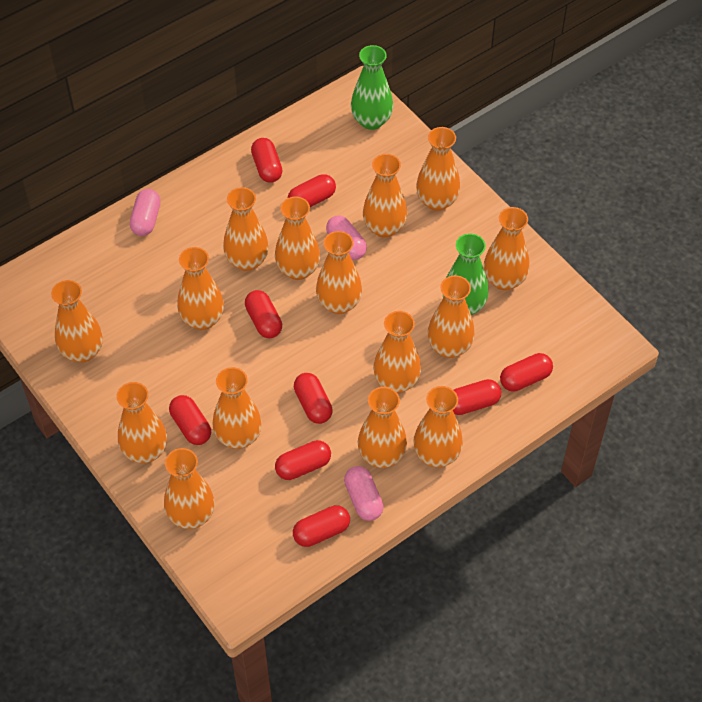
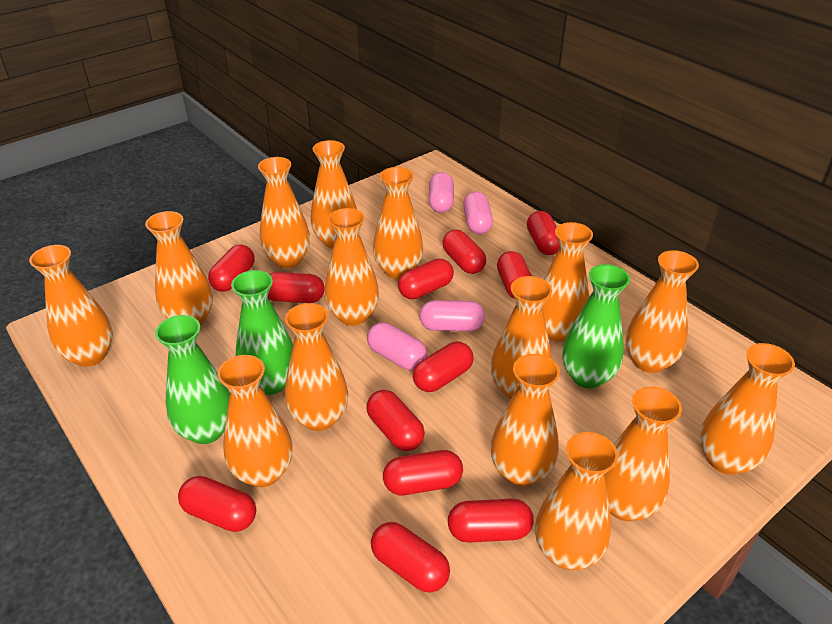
green vase: 2 -> 3
pink capsule: 3 -> 4
red capsule: 9 -> 12

